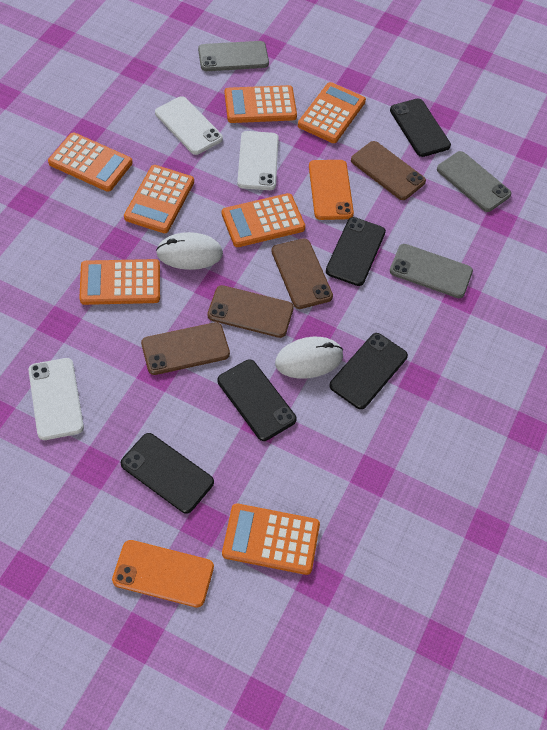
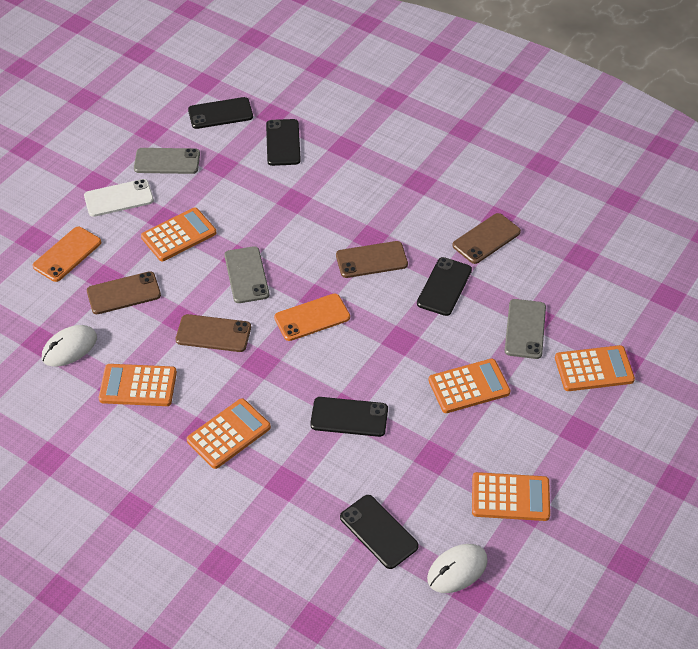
orange calculator: 7 -> 6
white phone: 3 -> 1

